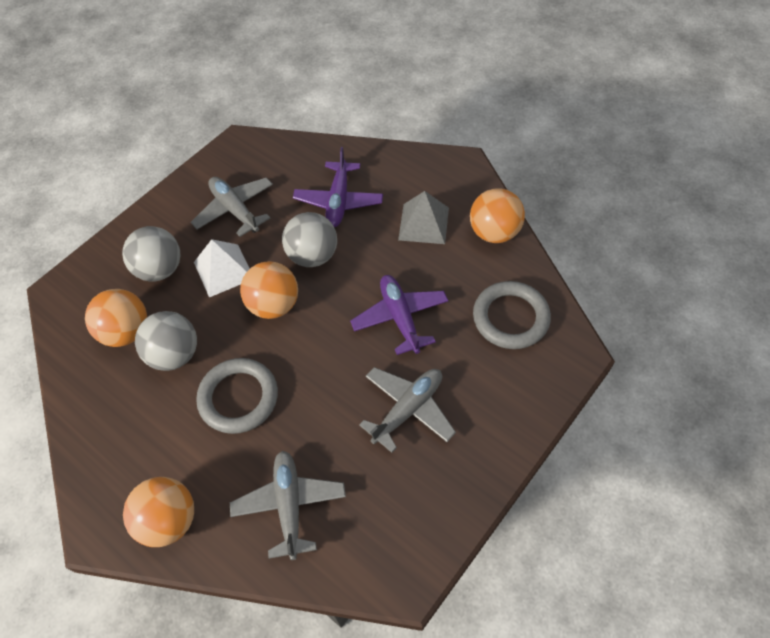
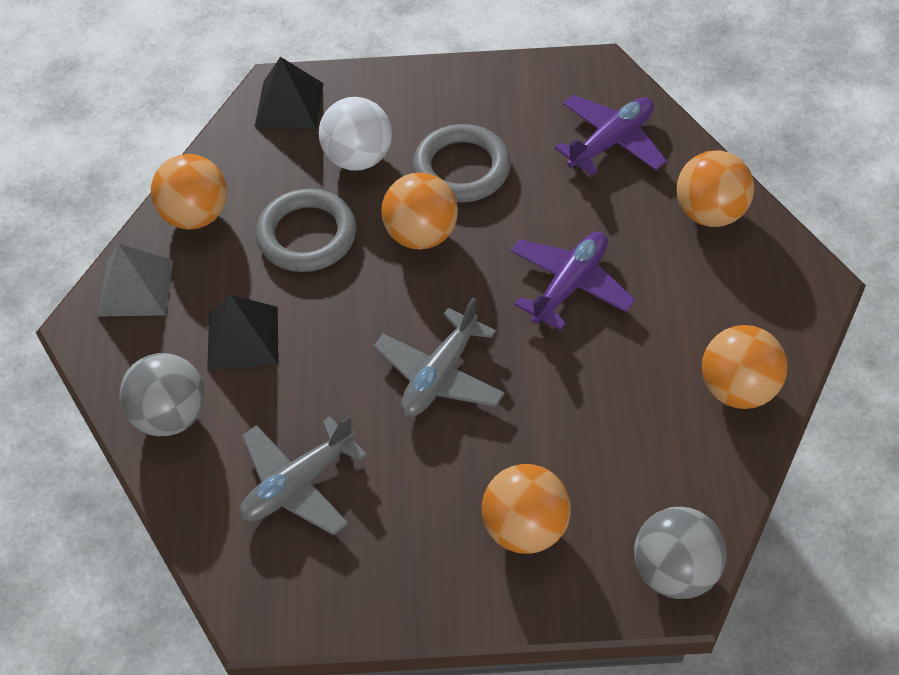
black pyramid: 0 -> 2
grey ball: 3 -> 2
grey plane: 3 -> 2
orange ball: 4 -> 5
white ball: 0 -> 1
white pyramid: 1 -> 0

